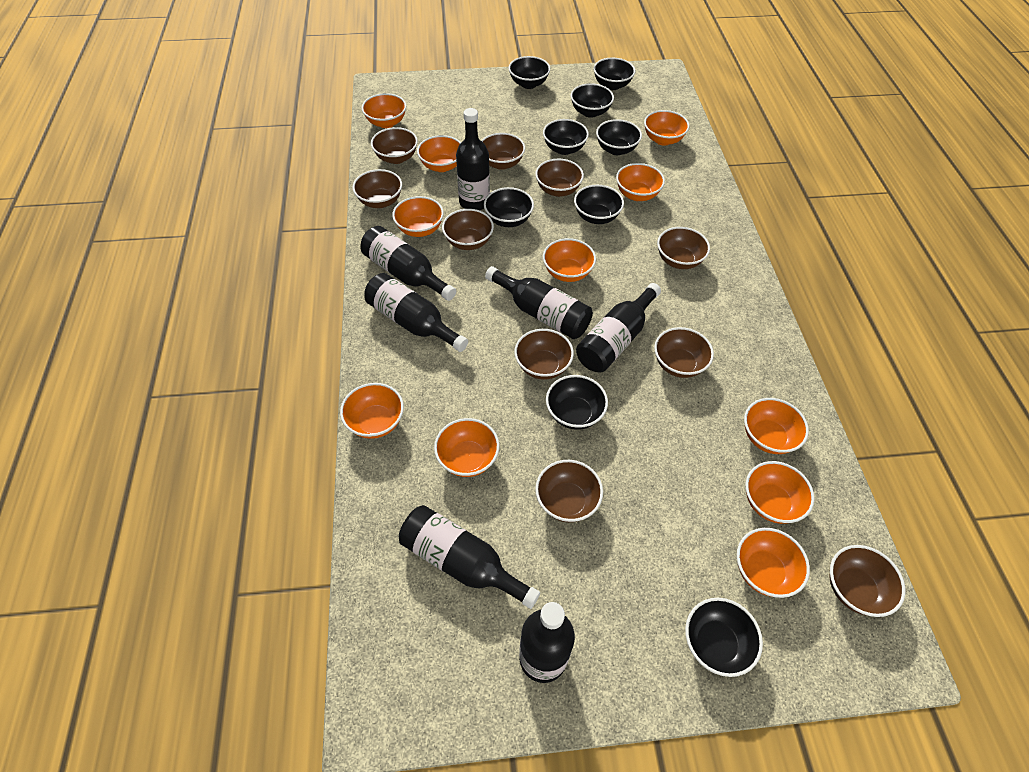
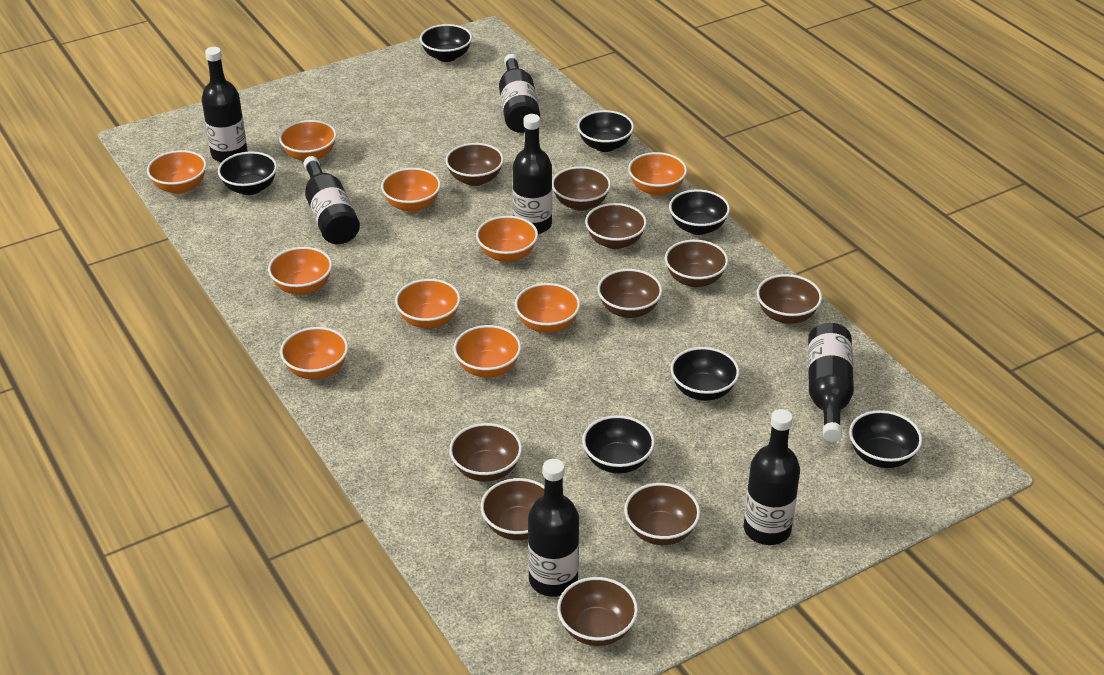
black bowl: 9 -> 7
orange bowl: 11 -> 10

